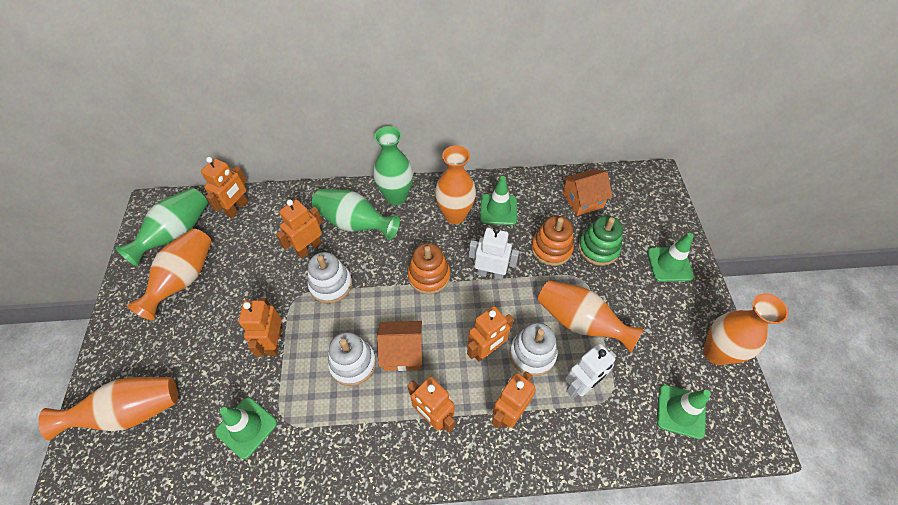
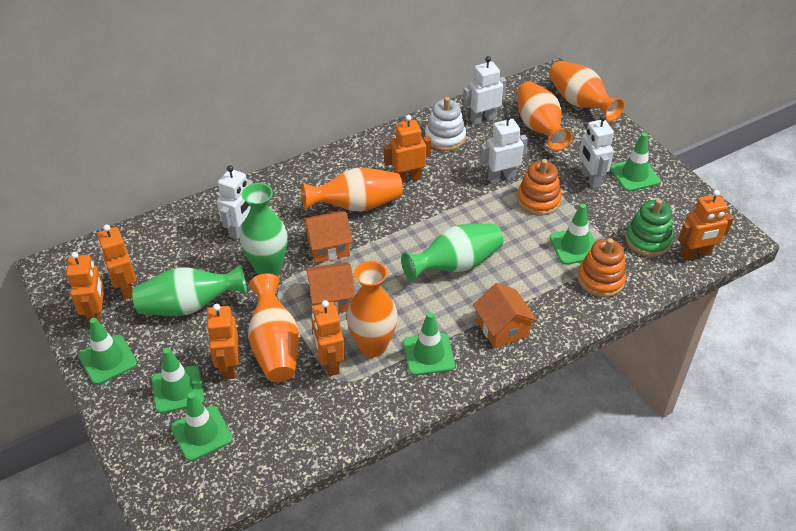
green traffic cone: 4 -> 6
orange house: 2 -> 3
white robot: 2 -> 4
white stacking toy: 3 -> 1

